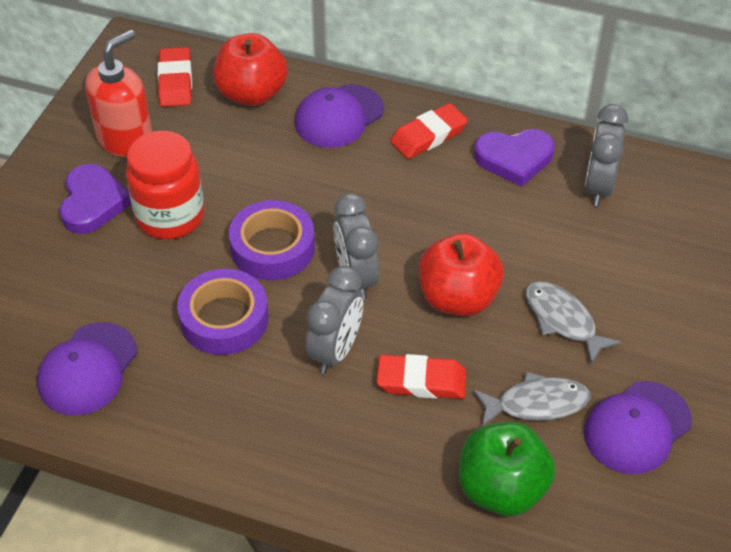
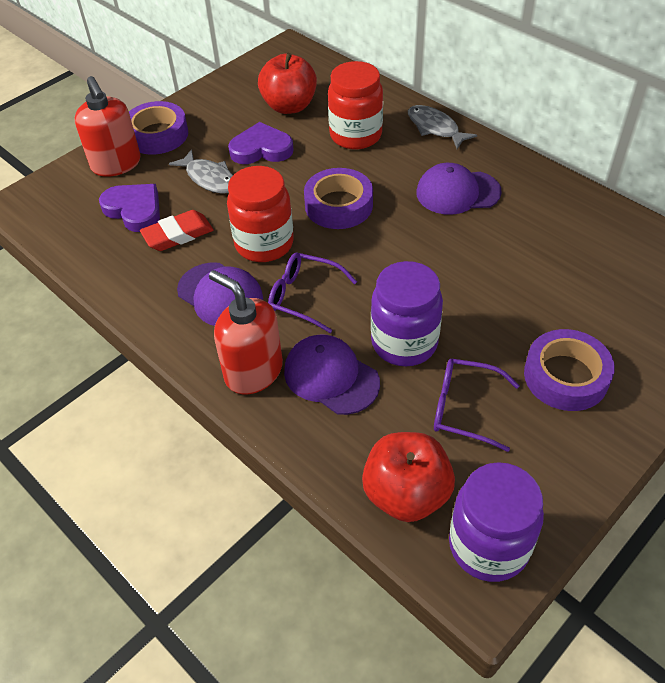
green apple: 1 -> 0
grey clock: 3 -> 0
purple glasses: 0 -> 2
purple jar: 0 -> 2
purple tape: 2 -> 3
red eraser: 3 -> 1
red jar: 1 -> 2
red soap dispenser: 1 -> 2

